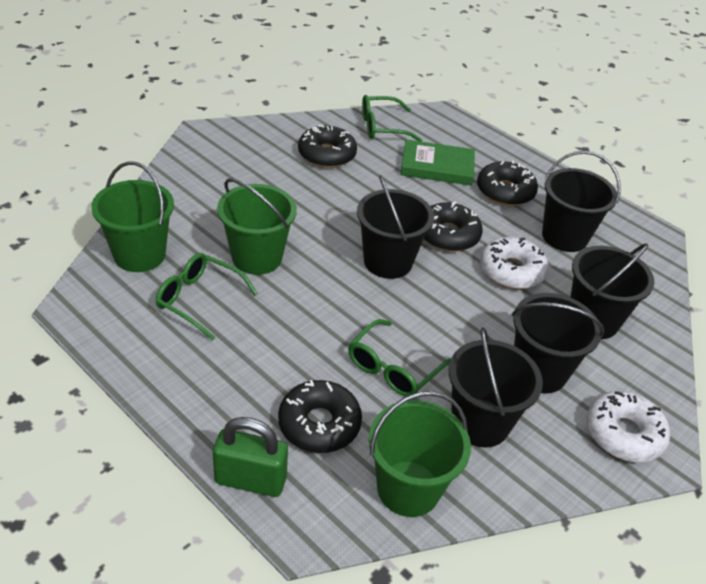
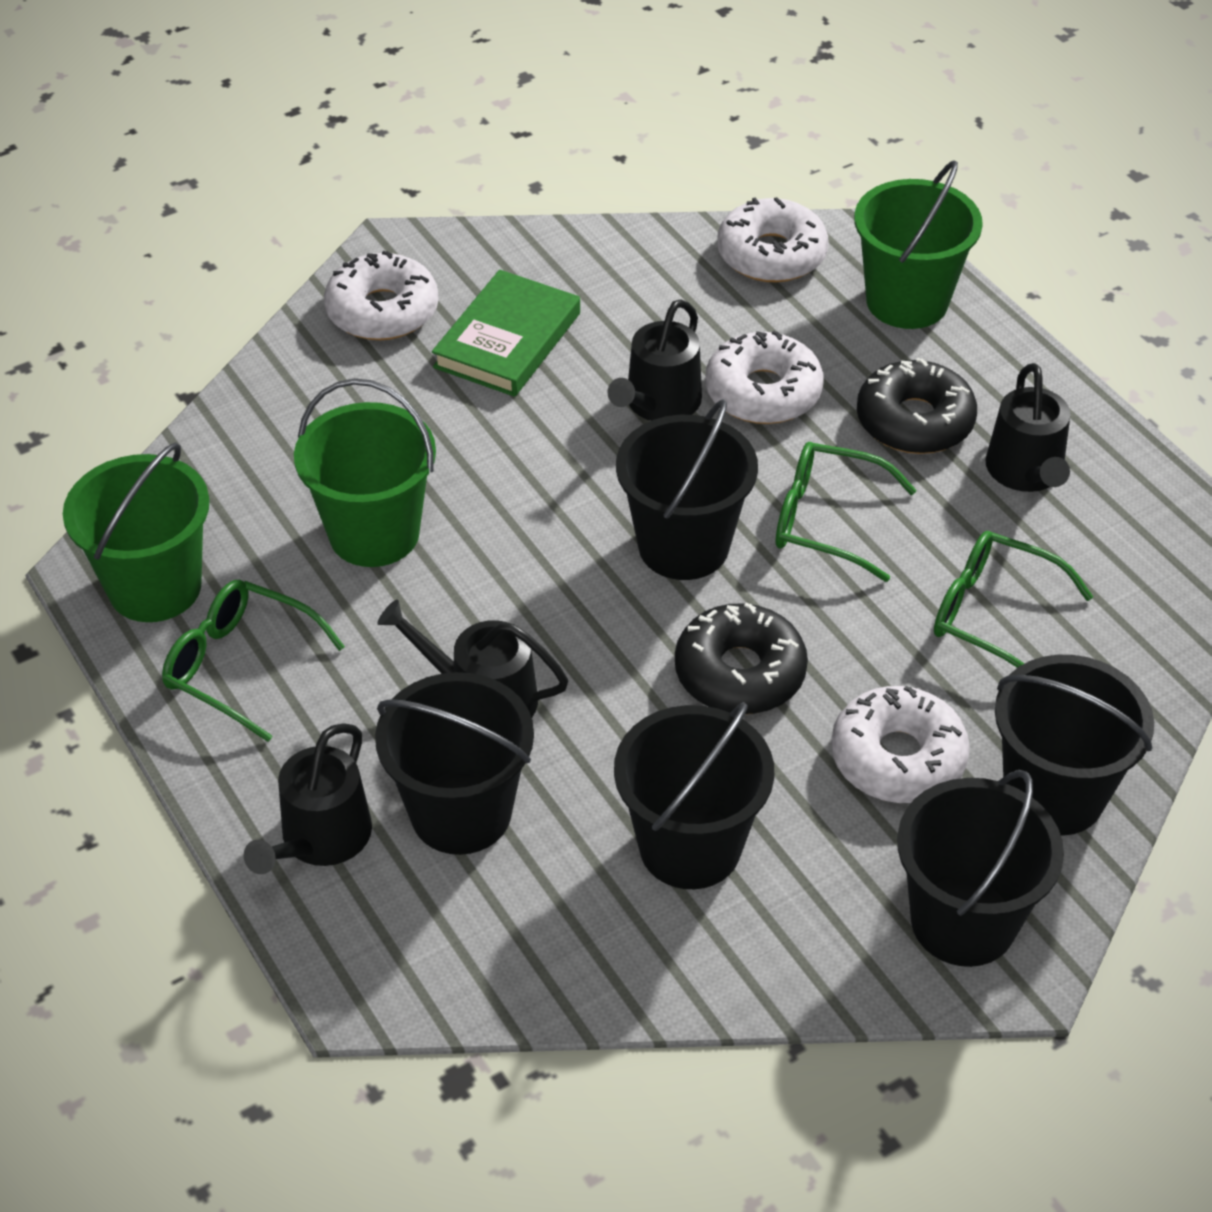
black donut: 4 -> 2
black watering can: 0 -> 4
green padlock: 1 -> 0
white donut: 2 -> 4

